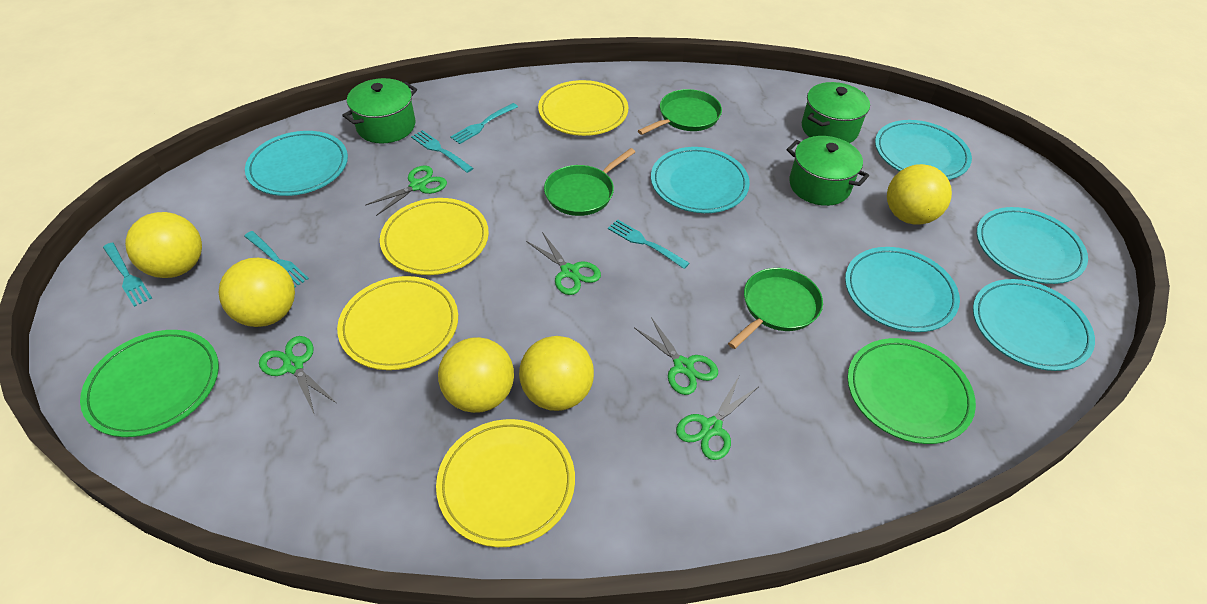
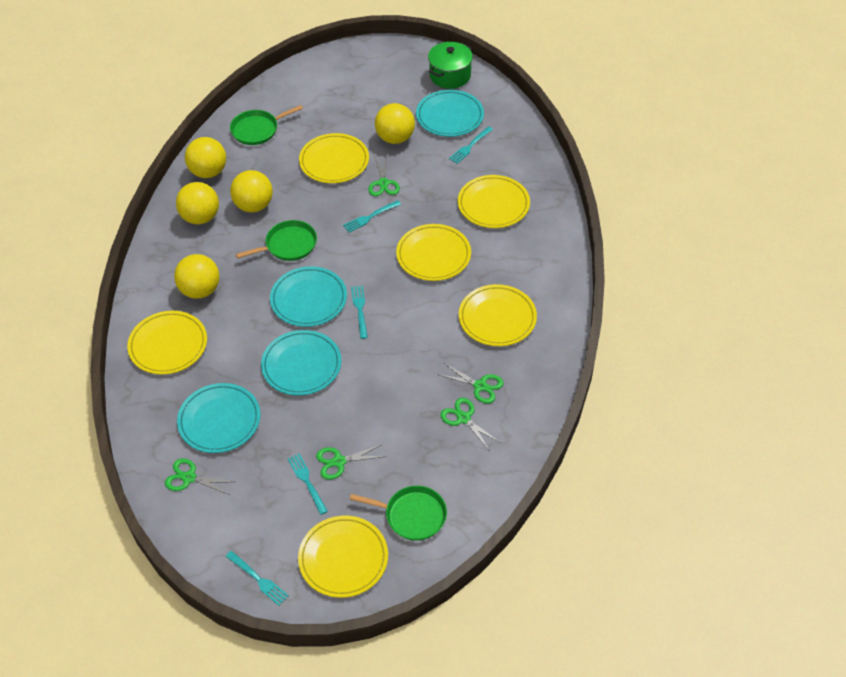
green plate: 2 -> 0
green pot: 3 -> 1
turquoise plate: 6 -> 4
yellow plate: 4 -> 6

